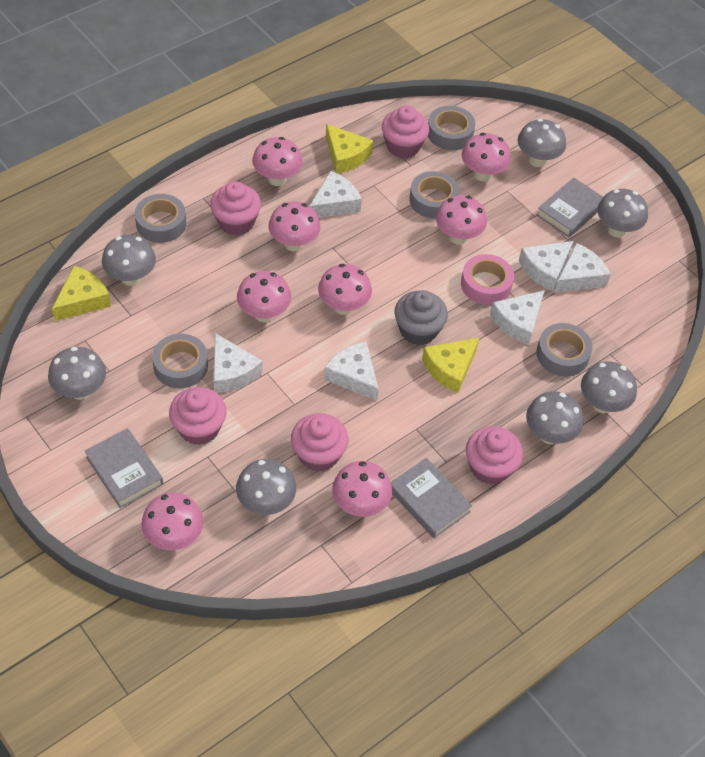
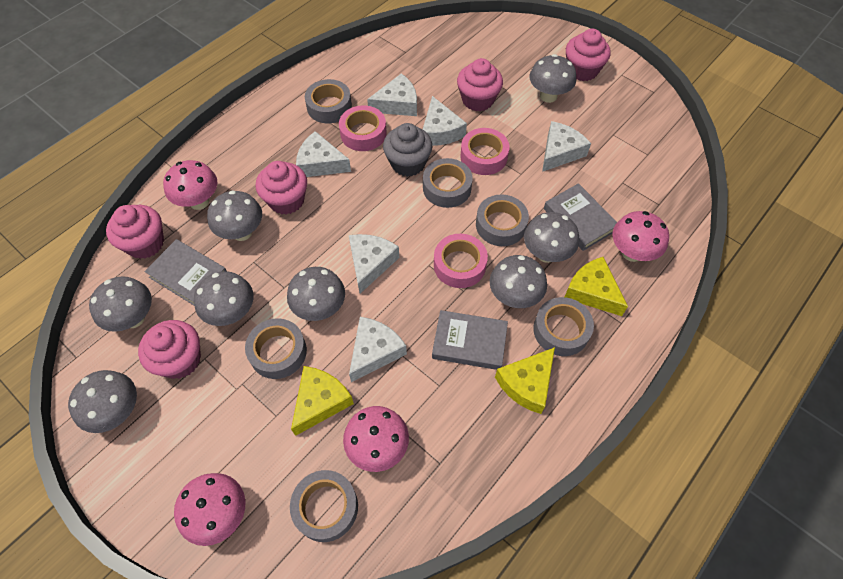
grey mushroom: 7 -> 8
grey tape: 5 -> 6
pink mushroom: 8 -> 4
pink tape: 1 -> 3

